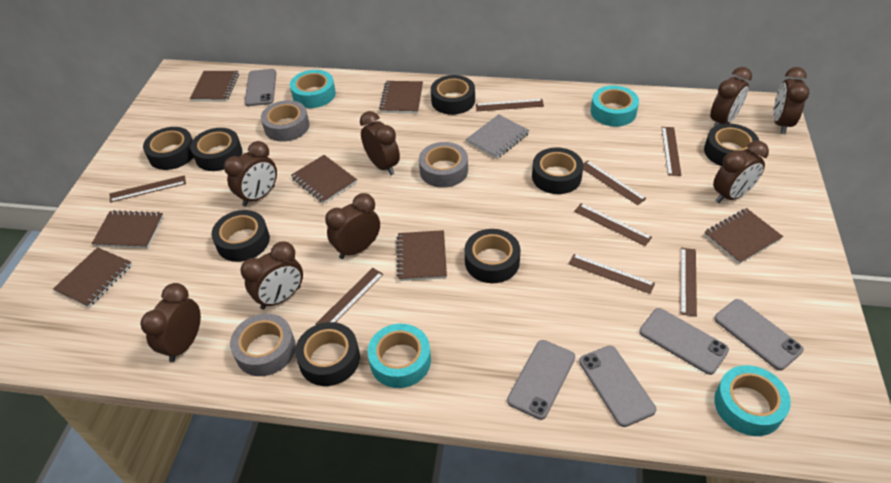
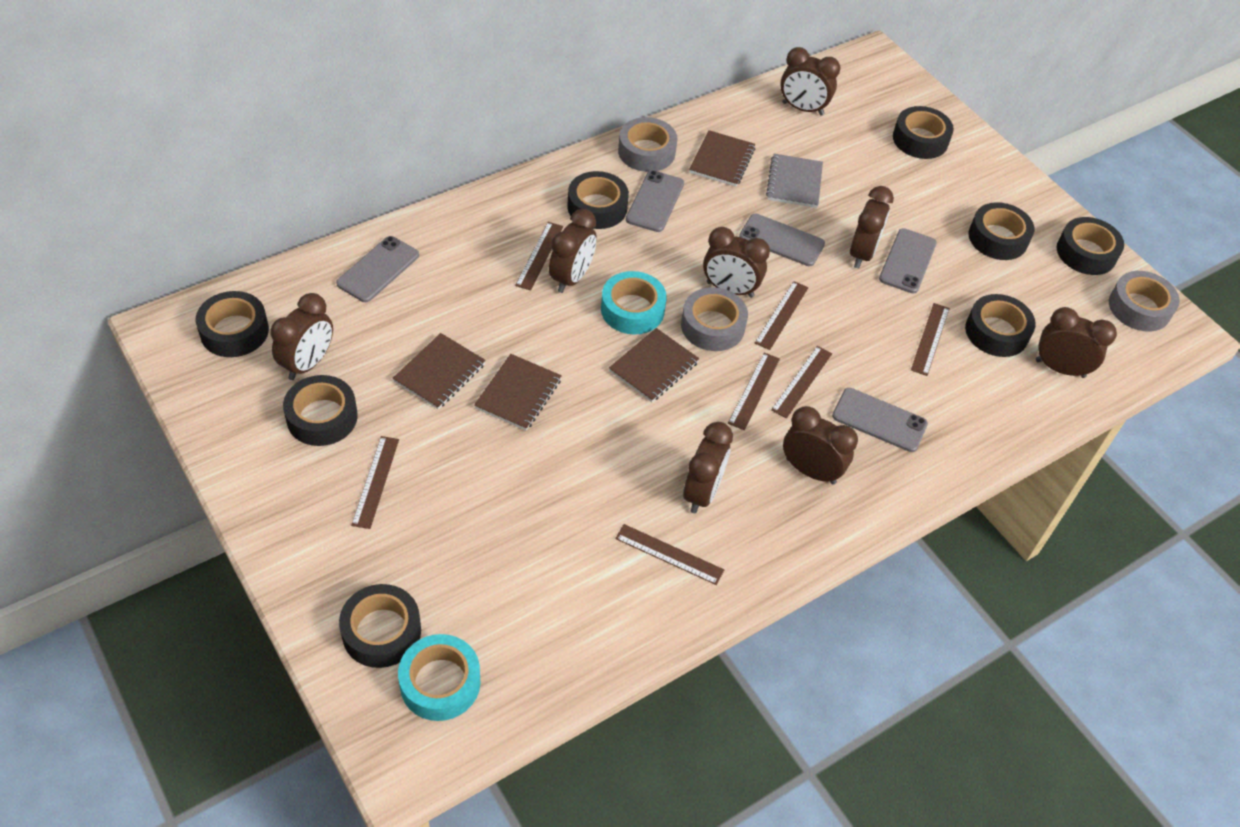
brown notebook: 7 -> 4
brown ruler: 8 -> 7
turquoise tape: 4 -> 2

